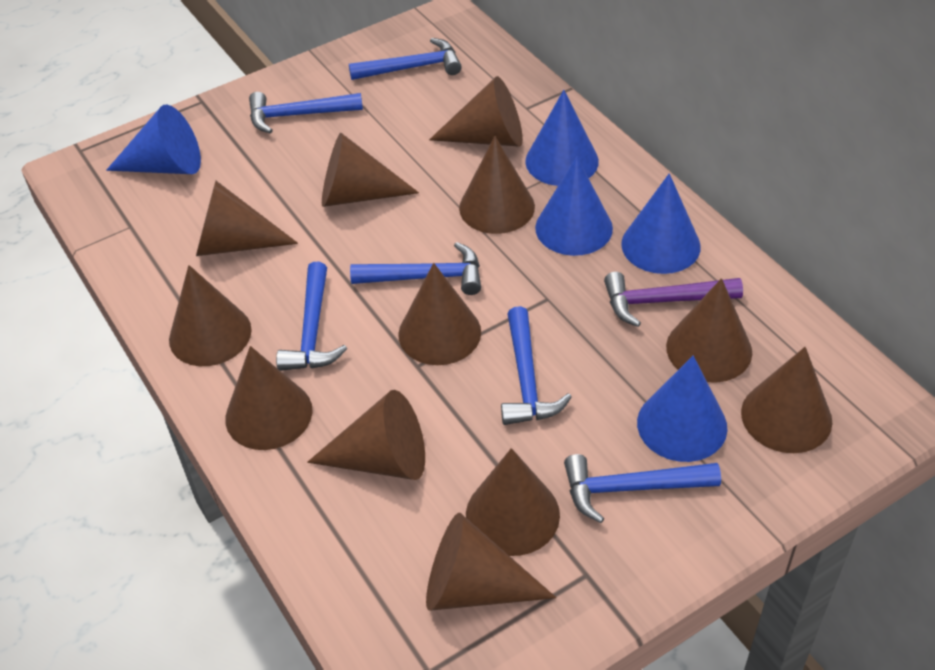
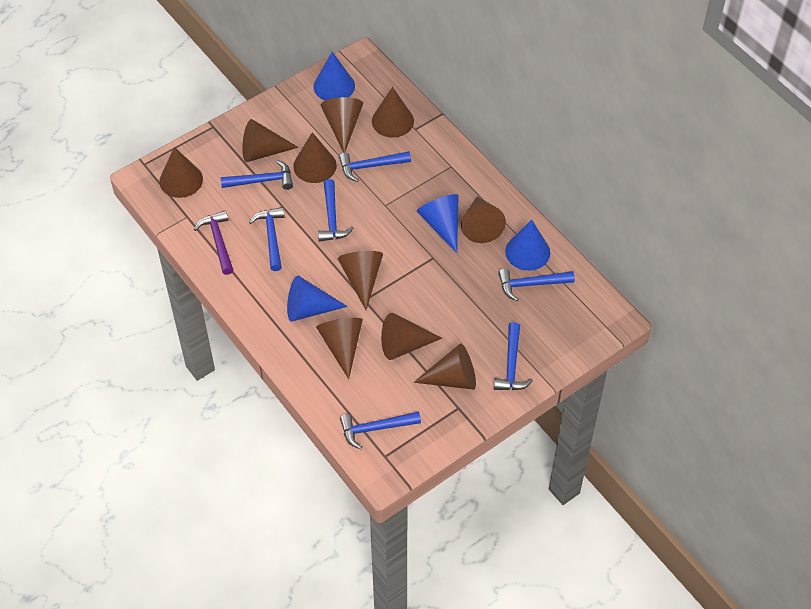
blue cone: 5 -> 4
blue hammer: 6 -> 7
brown cone: 12 -> 10

